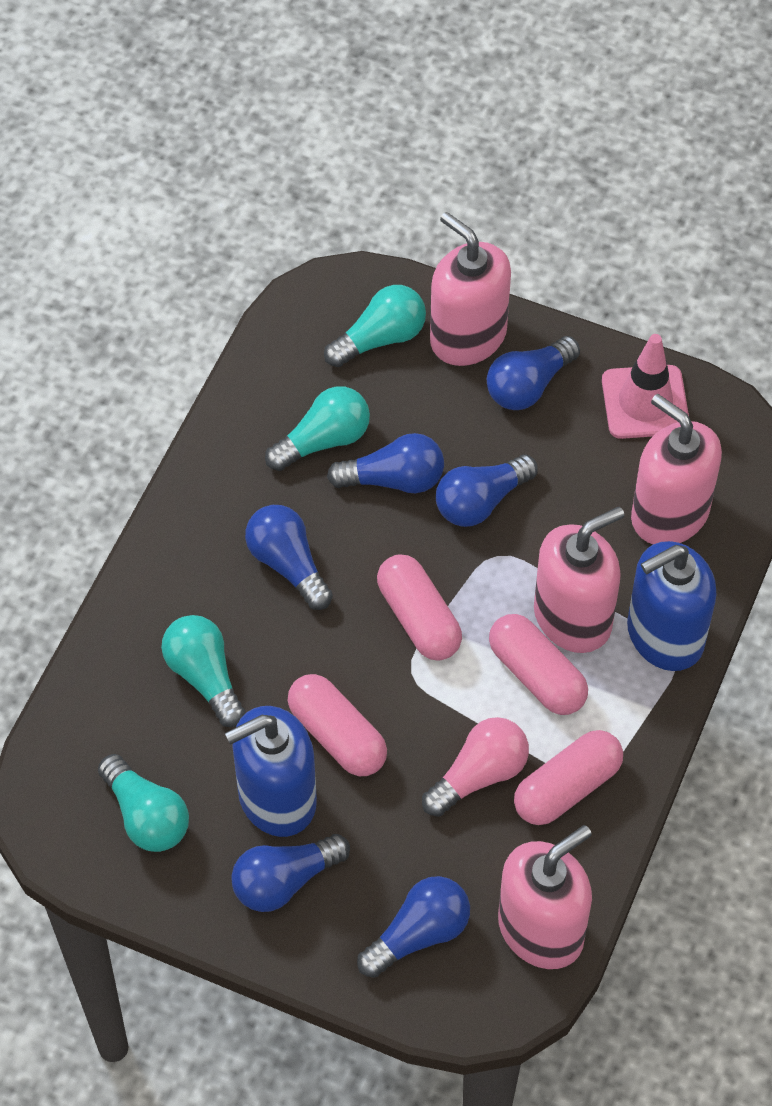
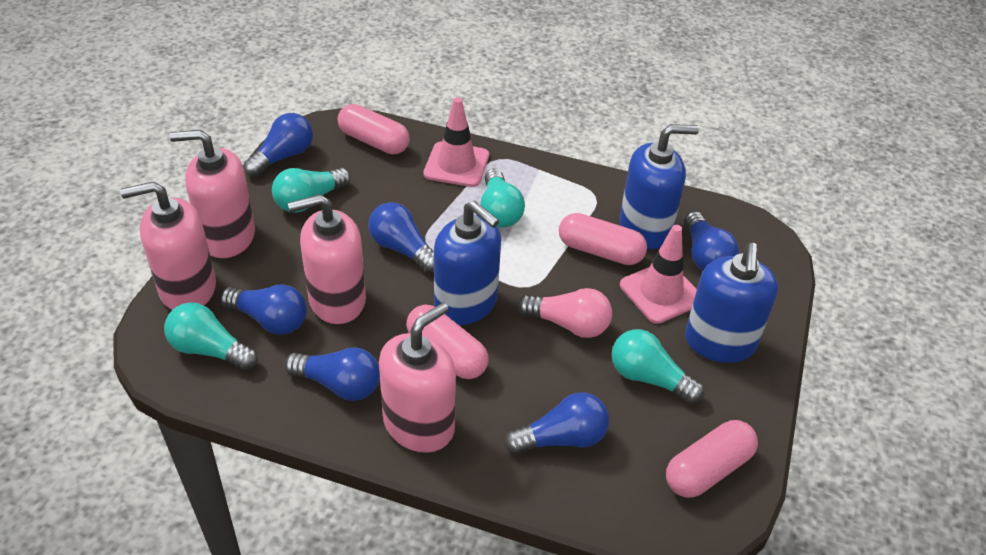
blue soap dispenser: 2 -> 3
pink traffic cone: 1 -> 2

